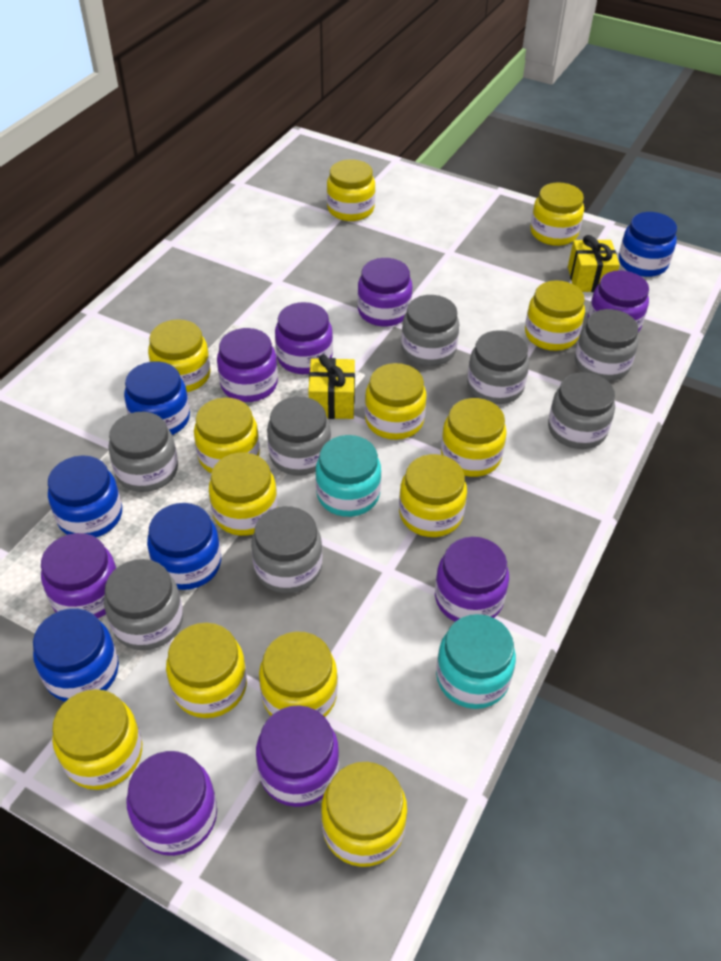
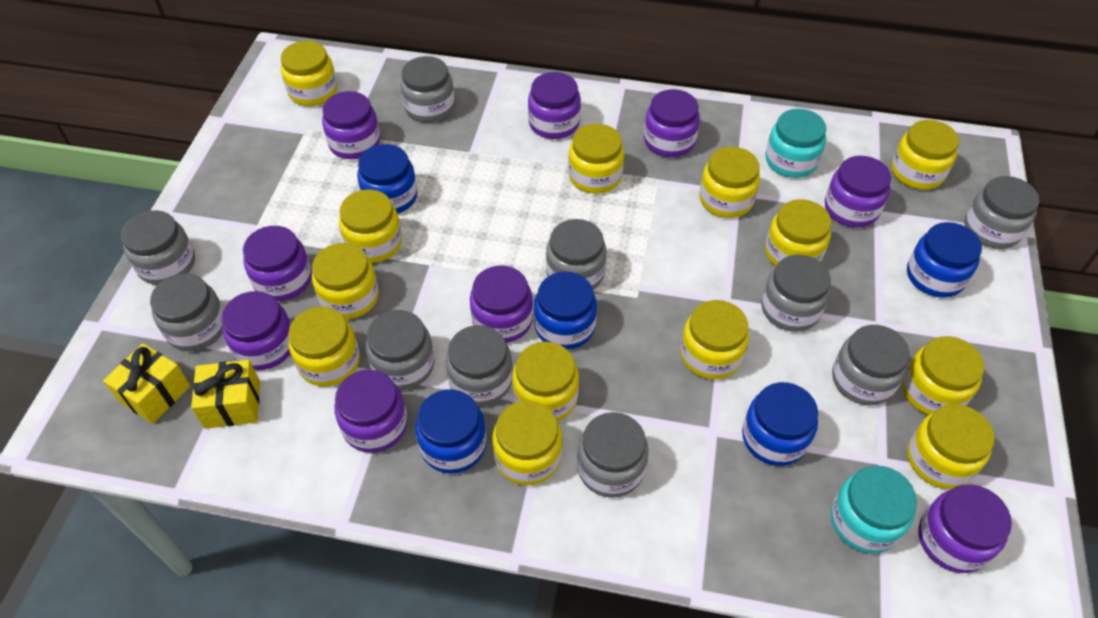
grey jar: 8 -> 10
purple jar: 8 -> 9

